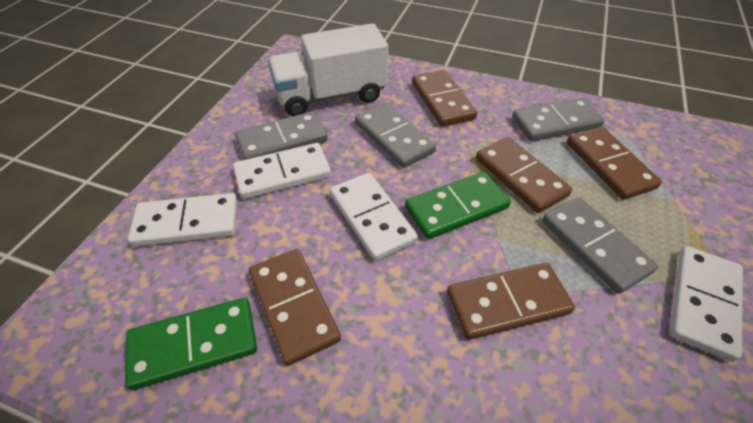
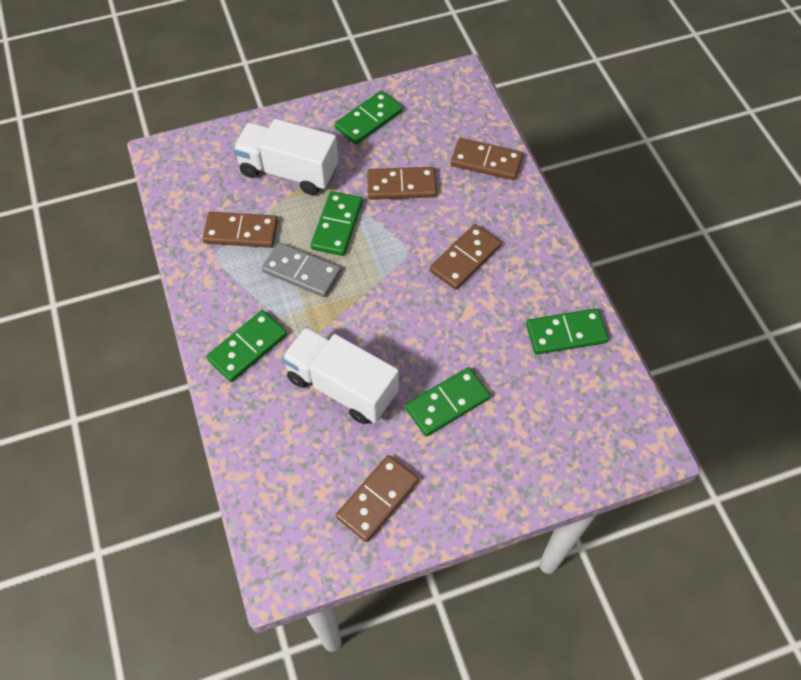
green domino: 2 -> 5
grey domino: 4 -> 1
white domino: 4 -> 0
white truck: 1 -> 2

